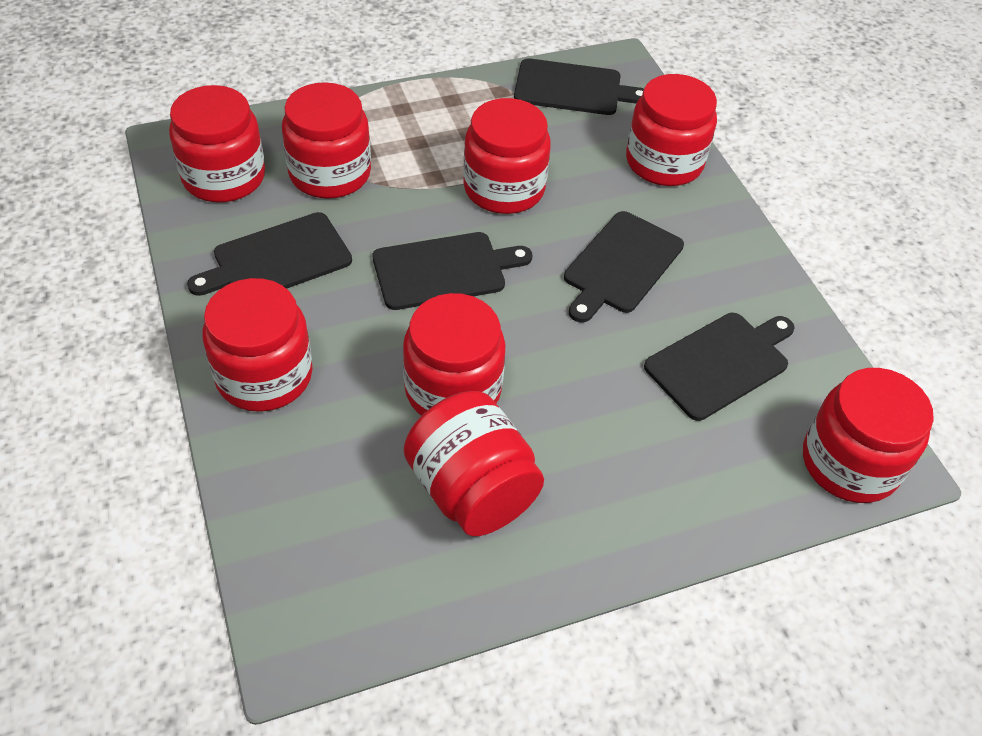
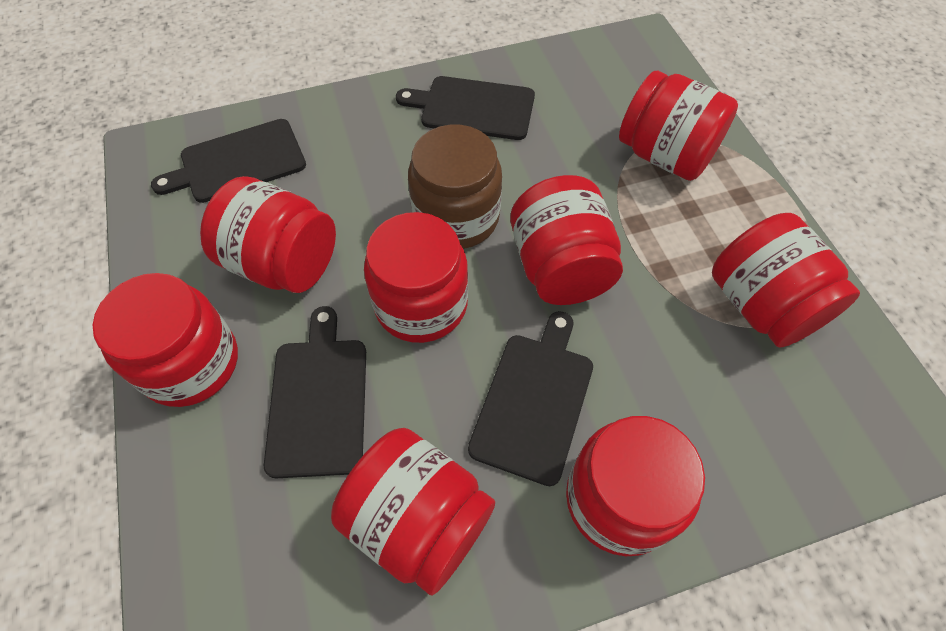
black cutting board: 5 -> 4
brown jar: 0 -> 1

